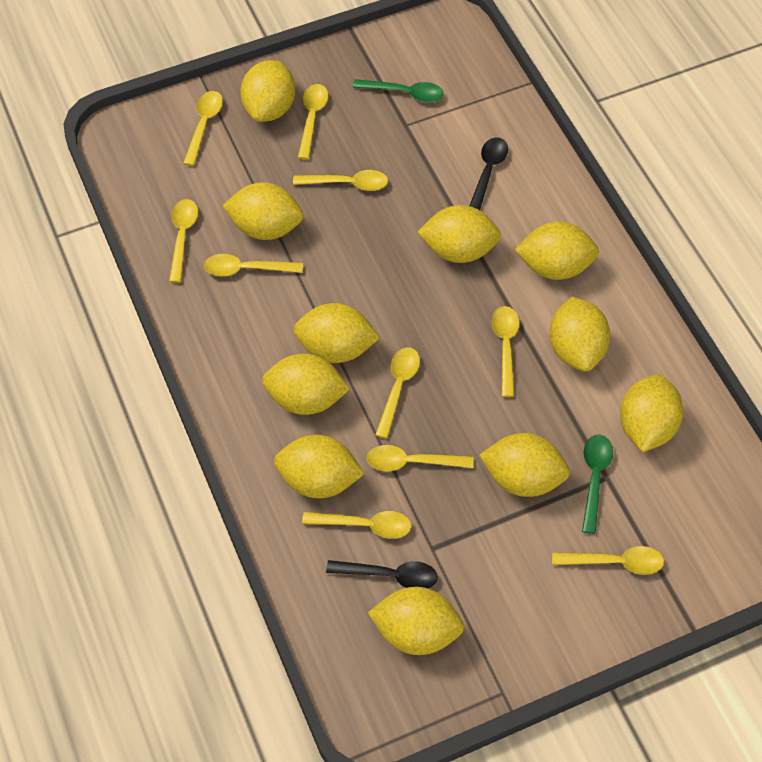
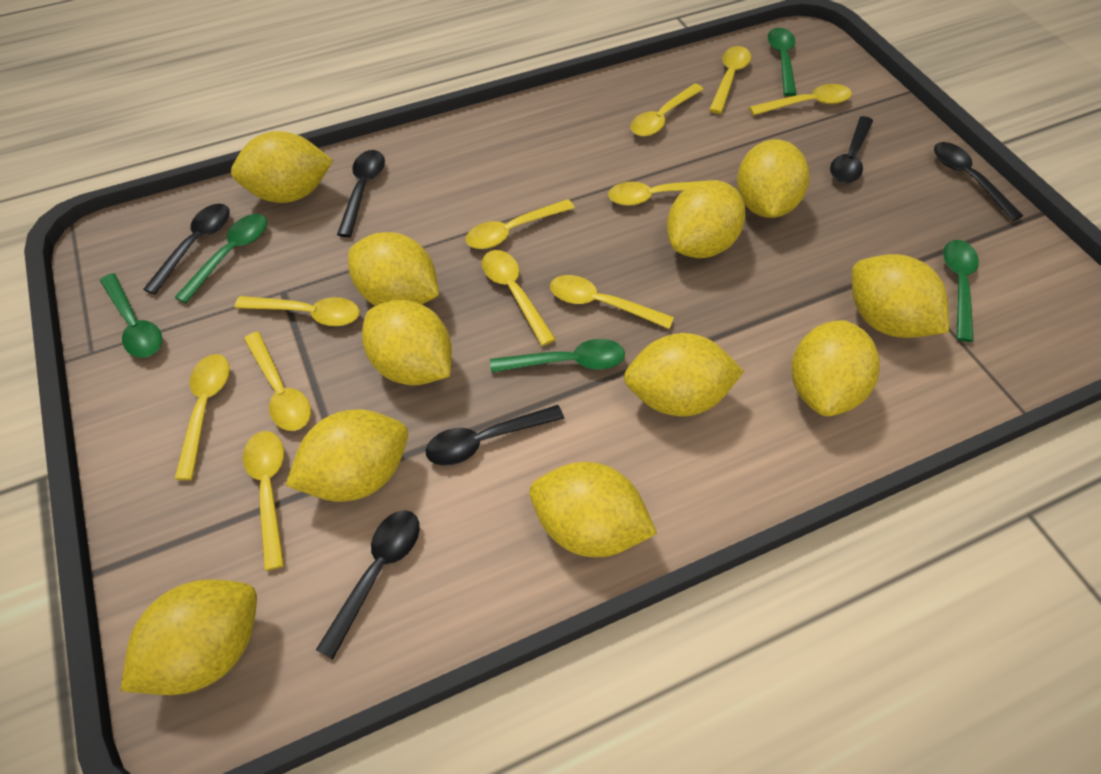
black spoon: 2 -> 6
green spoon: 2 -> 5
yellow spoon: 10 -> 11

